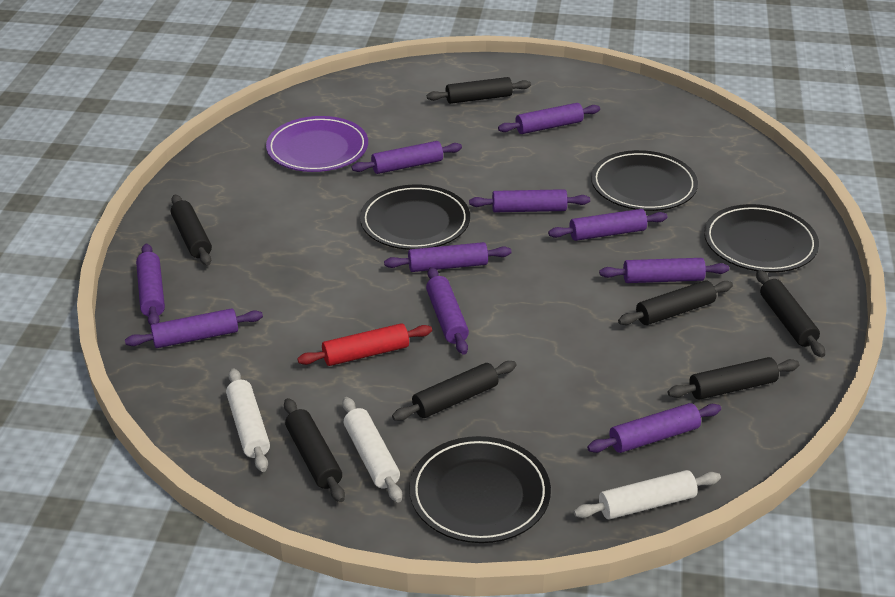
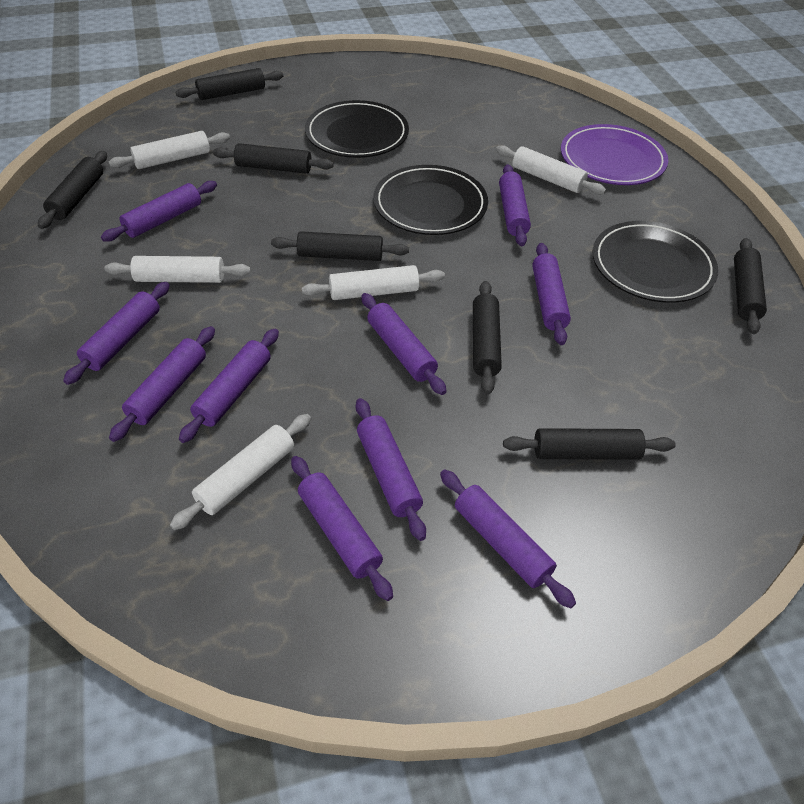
black plate: 4 -> 3
red rolling pin: 1 -> 0
white rolling pin: 3 -> 5

